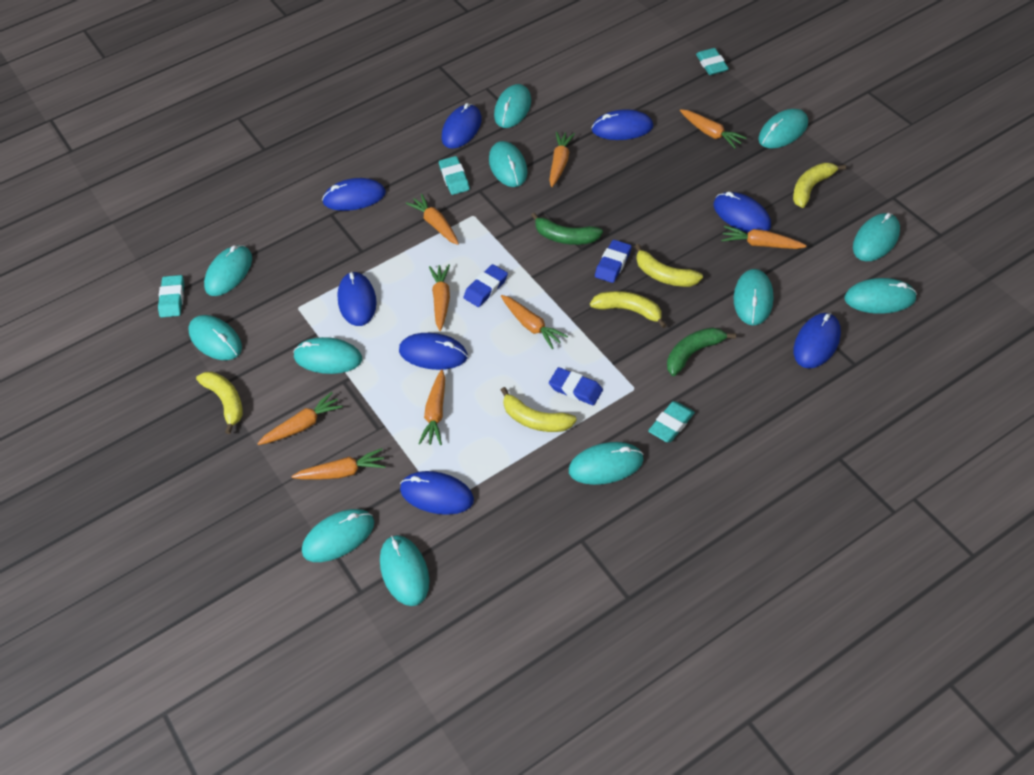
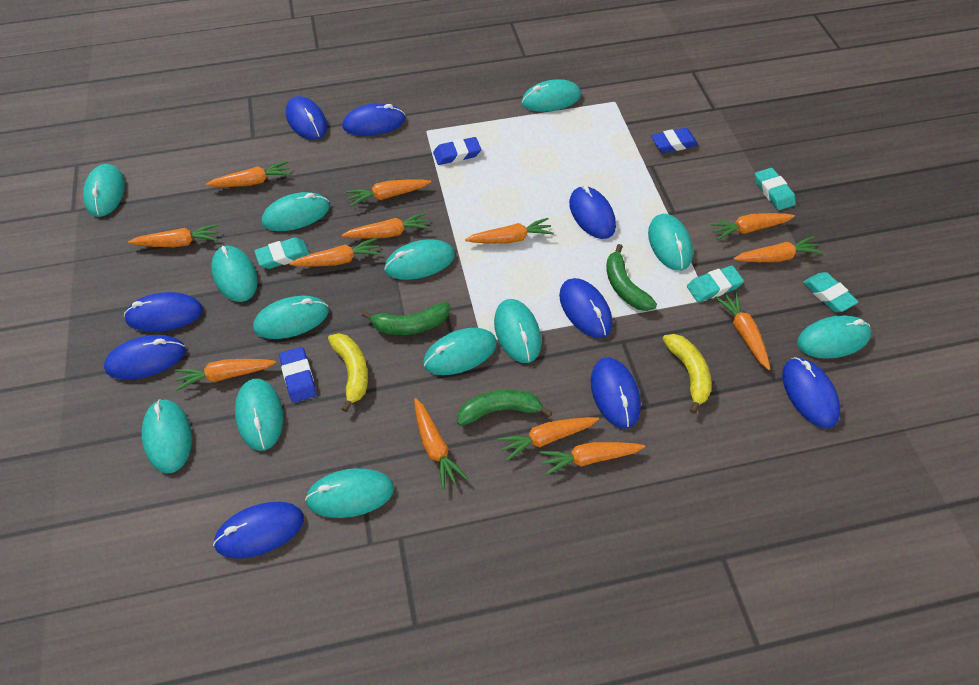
blue mouse: 8 -> 9
green banana: 2 -> 3
orange carrot: 9 -> 13
turquoise mouse: 12 -> 13
yellow banana: 5 -> 2

